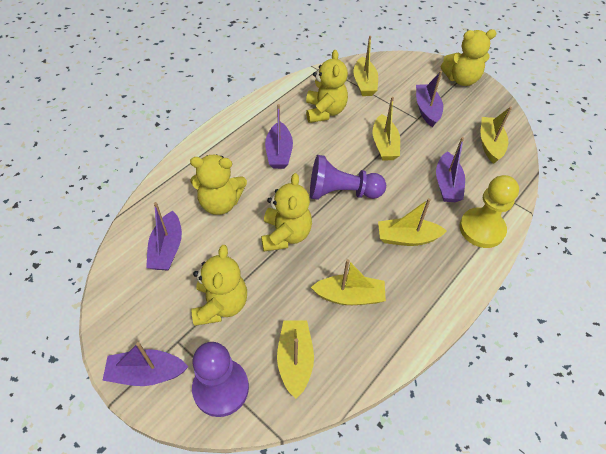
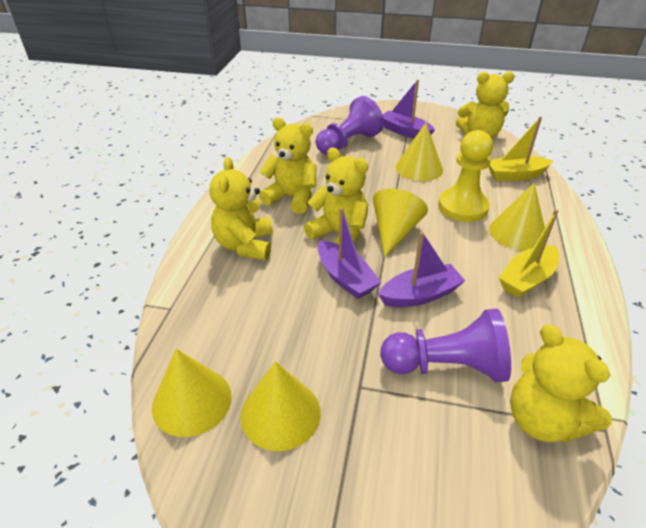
purple boat: 5 -> 3
yellow boat: 6 -> 2
yellow cone: 0 -> 5

